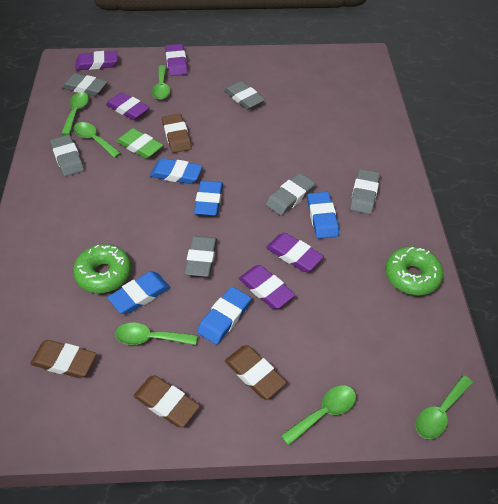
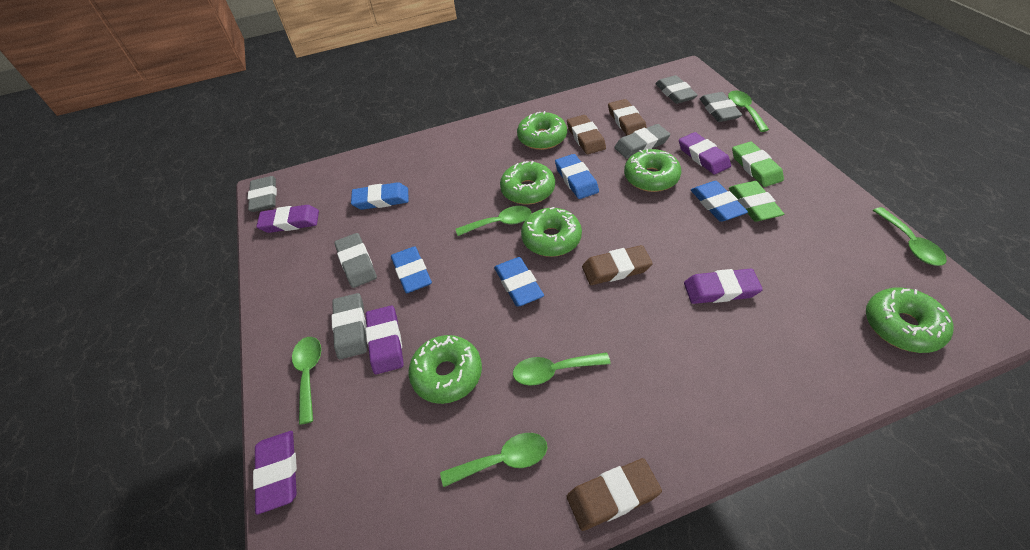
green donut: 2 -> 6
green eraser: 1 -> 2

